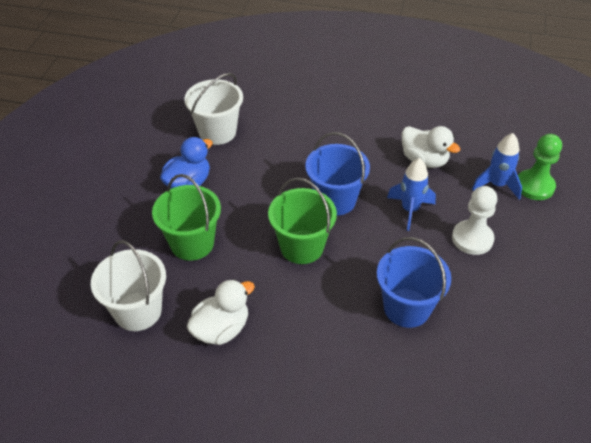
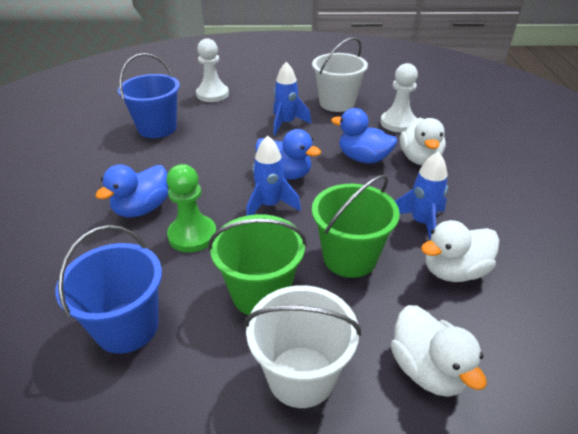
blue duck: 1 -> 3
blue rocket: 2 -> 3
white duck: 2 -> 3
white pawn: 1 -> 2

